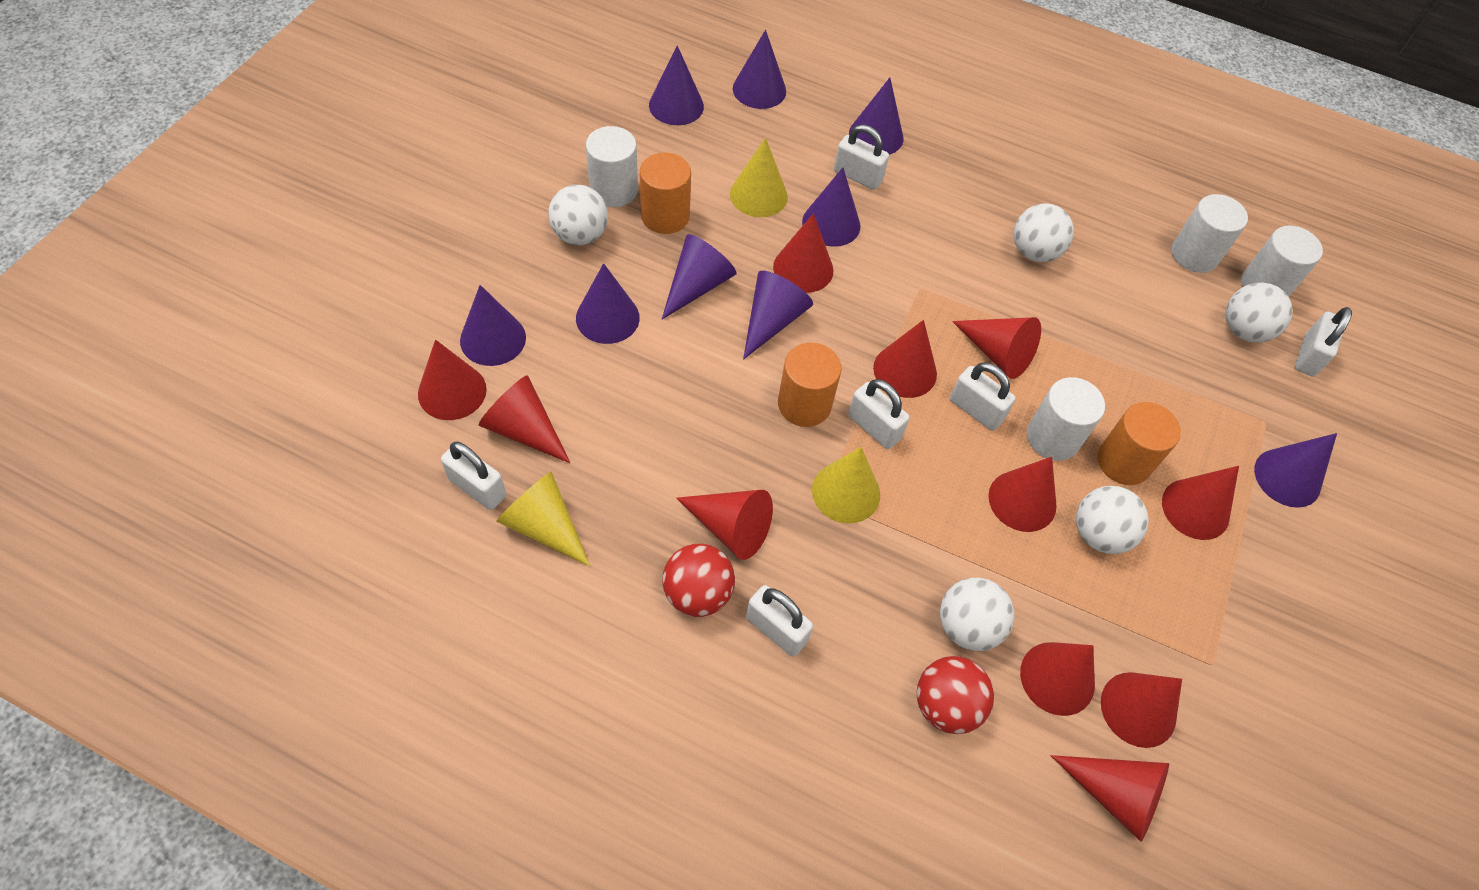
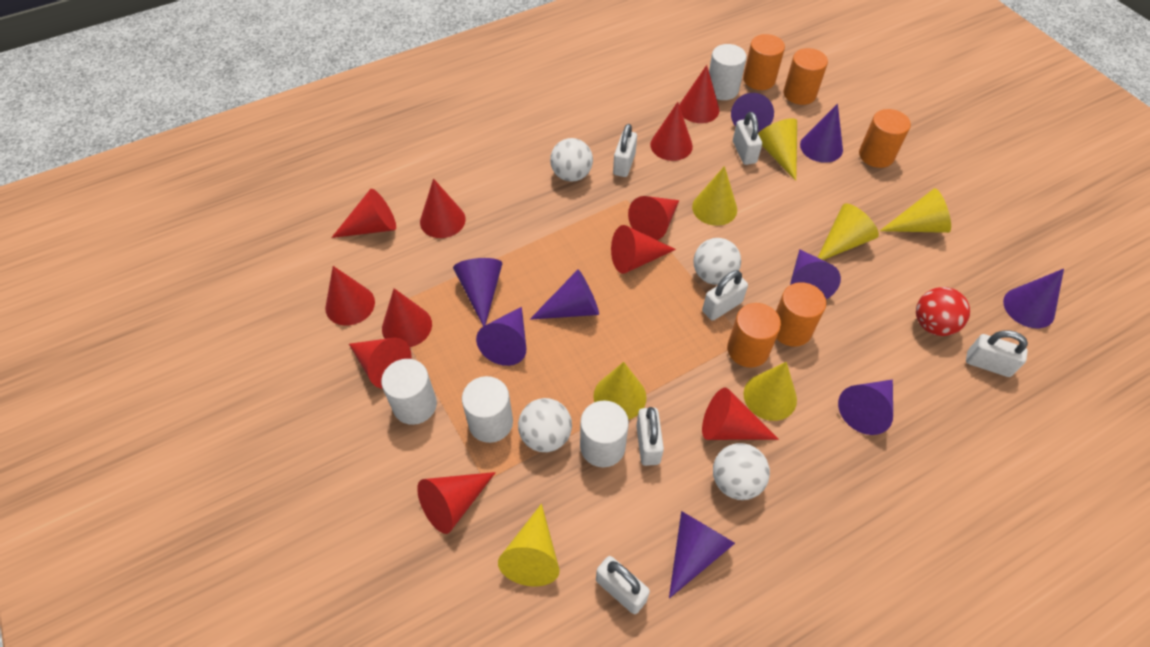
orange cylinder: 3 -> 5
red ball: 2 -> 1
white ball: 5 -> 4
yellow cone: 3 -> 7

